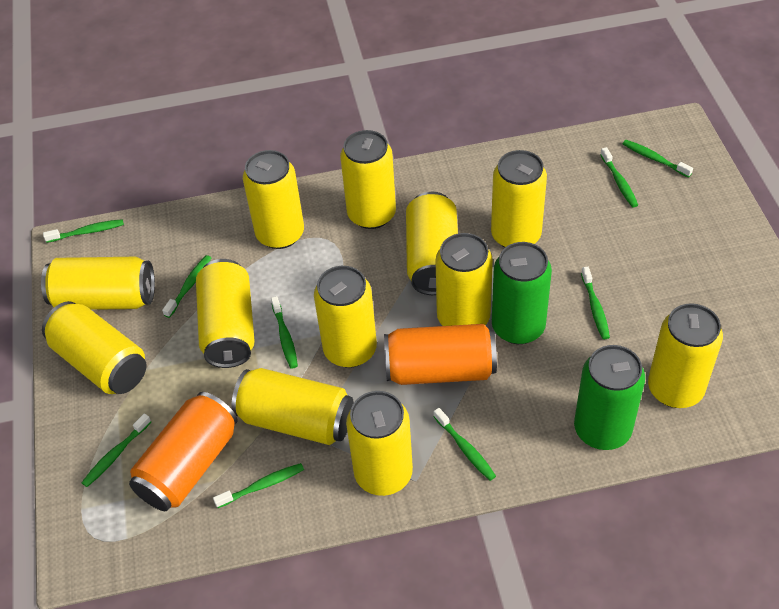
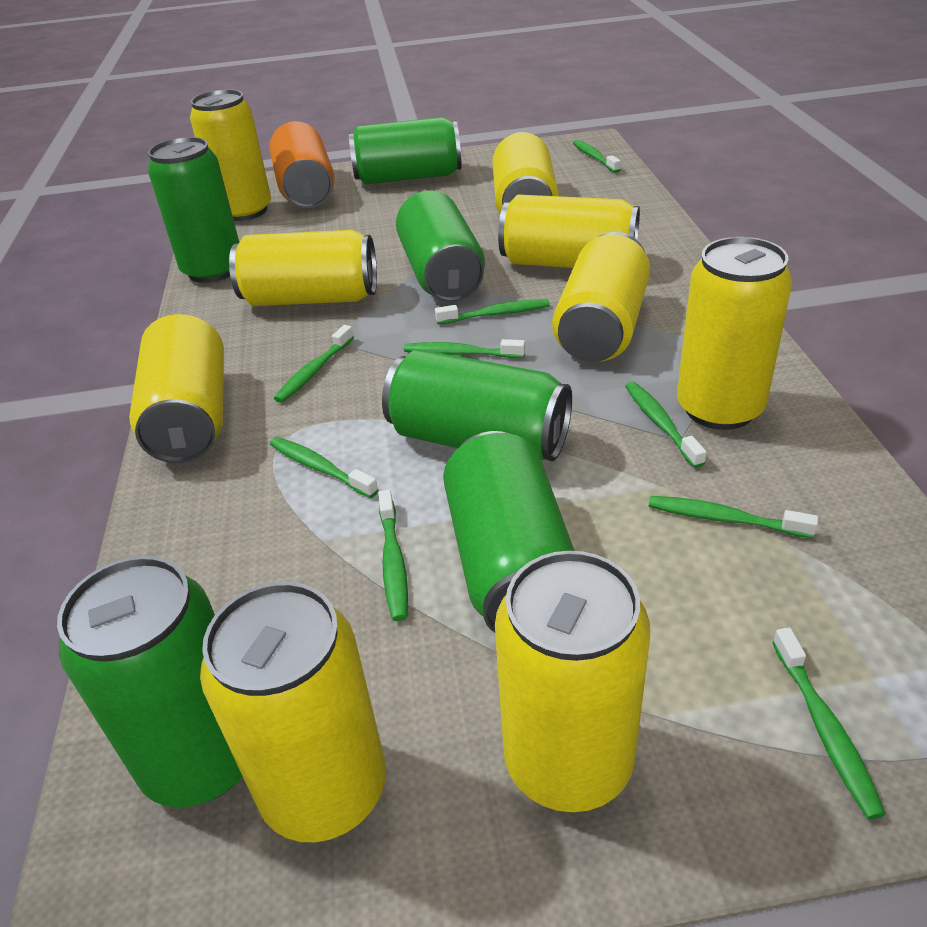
green can: 2 -> 6
orange can: 2 -> 1
yellow can: 12 -> 9

